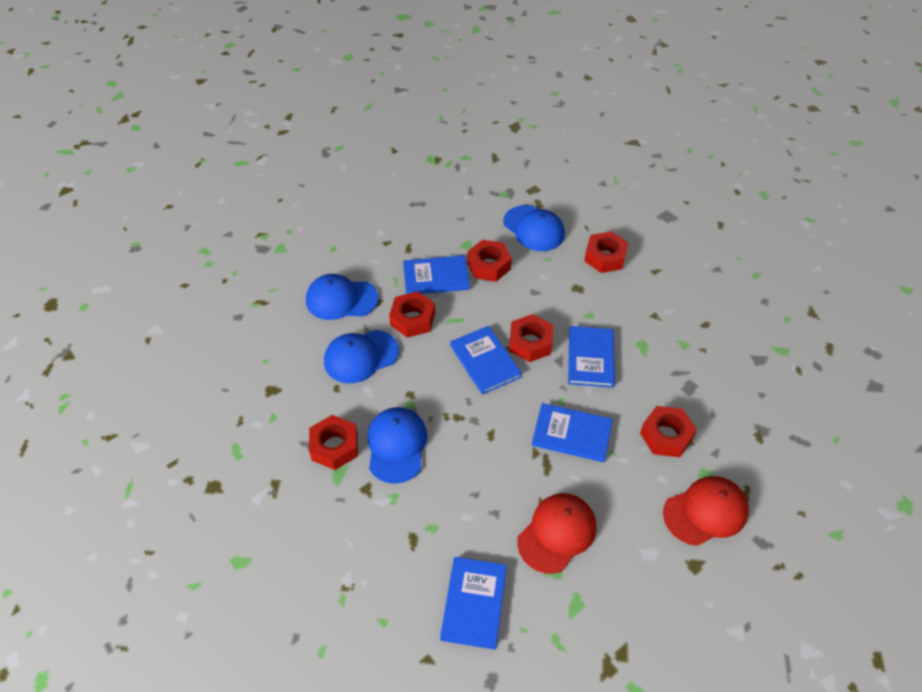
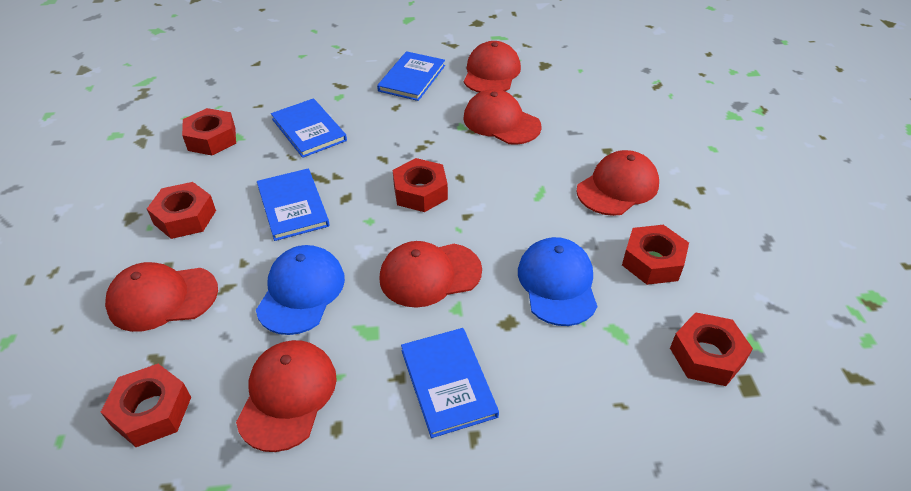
blue book: 5 -> 4
blue cap: 4 -> 2
red cap: 2 -> 6

